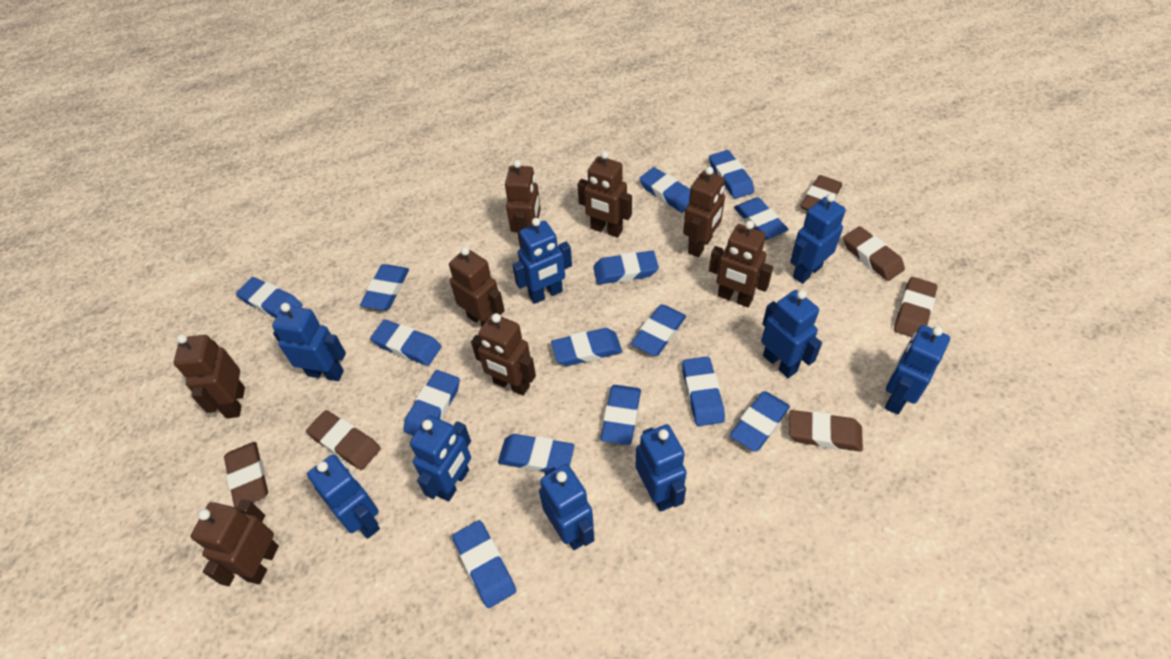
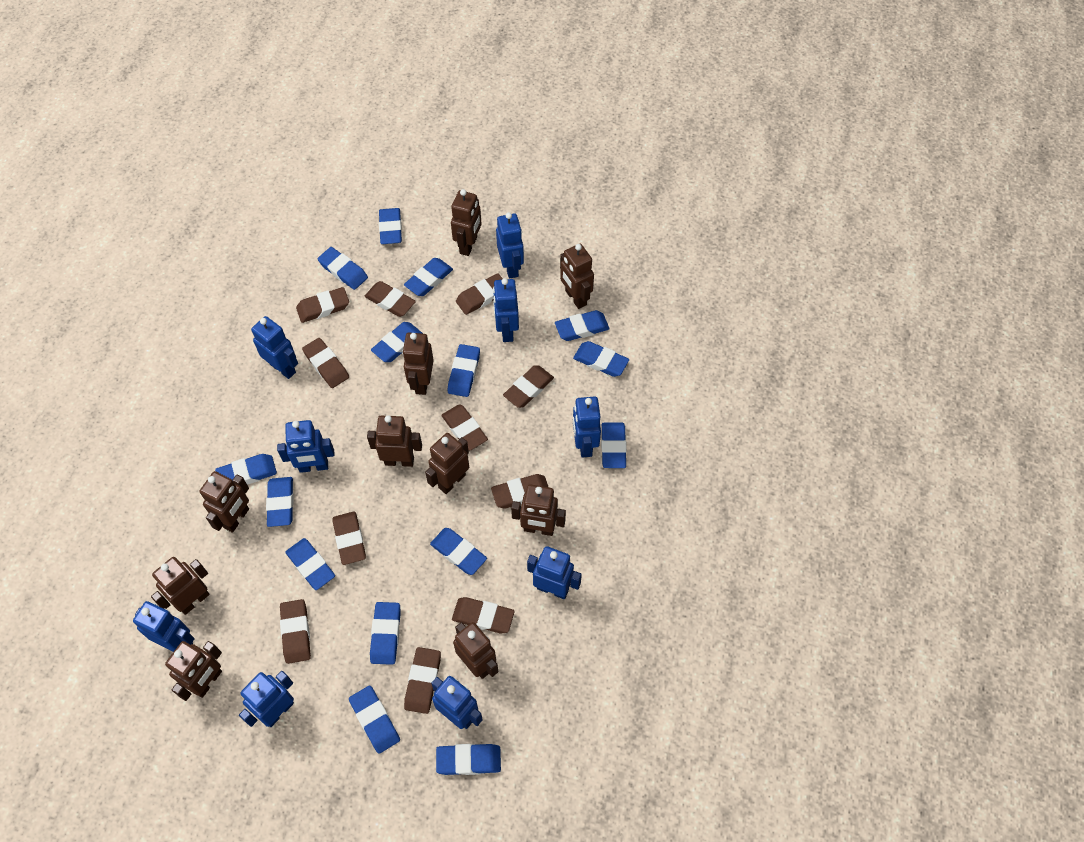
brown eraser: 6 -> 11
brown robot: 8 -> 10

